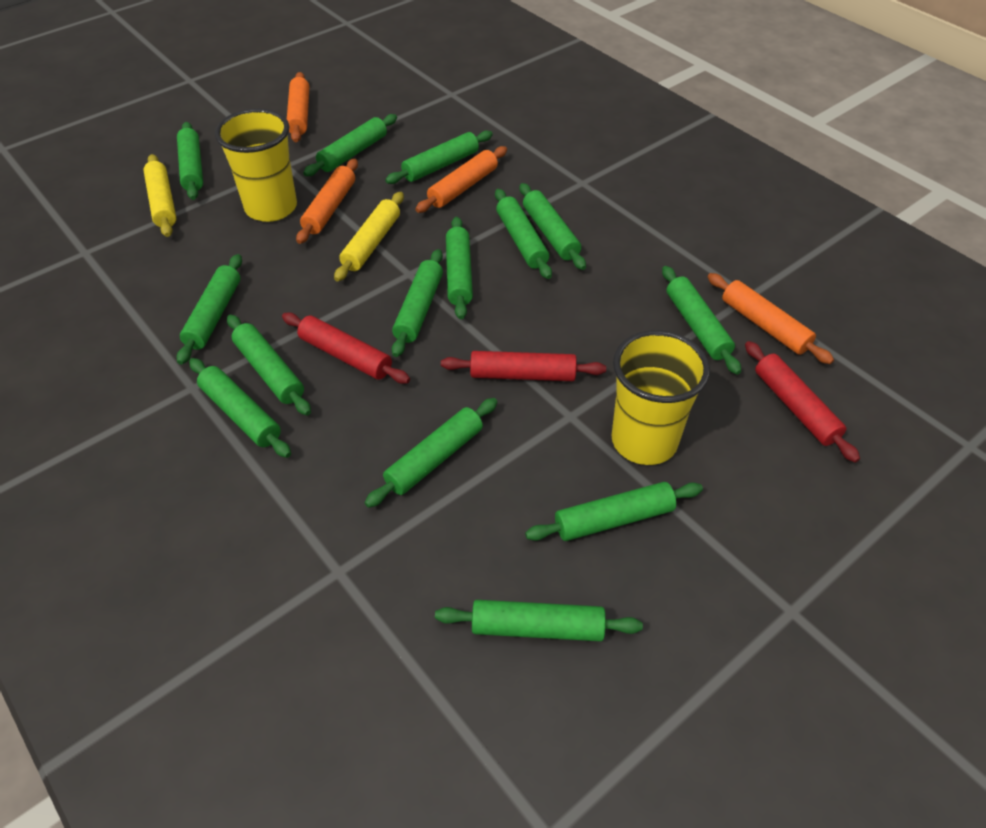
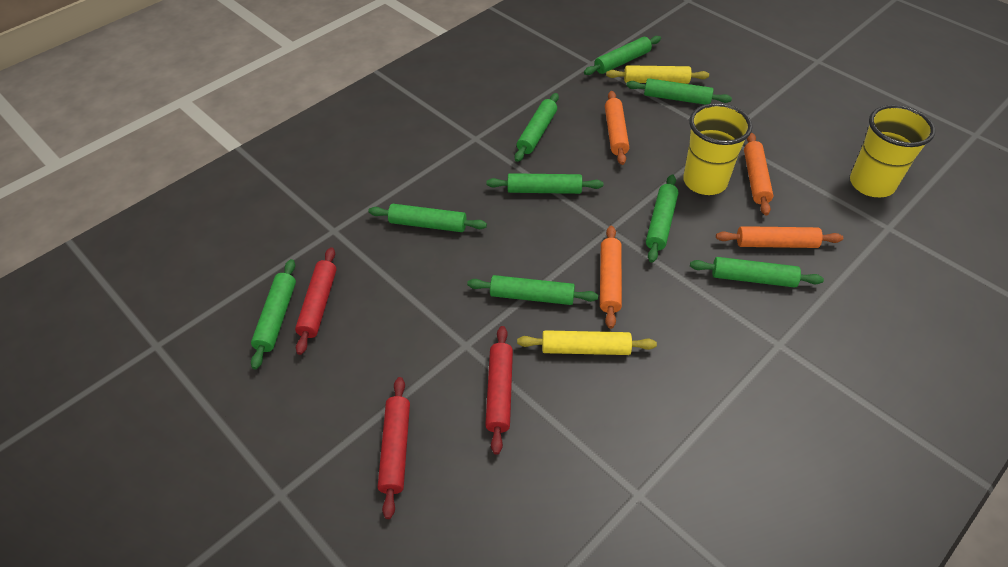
green rolling pin: 14 -> 9

